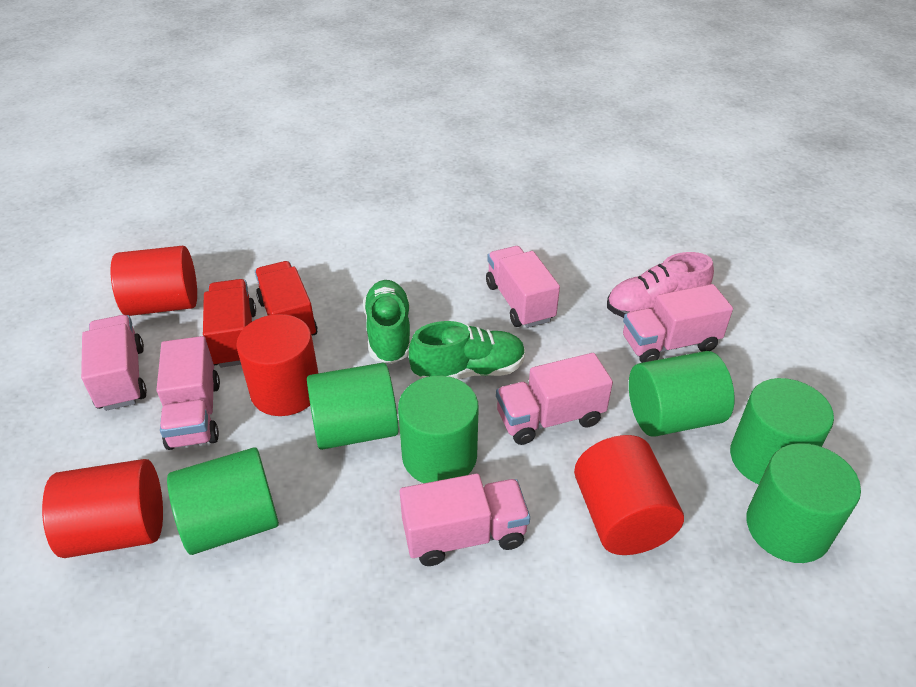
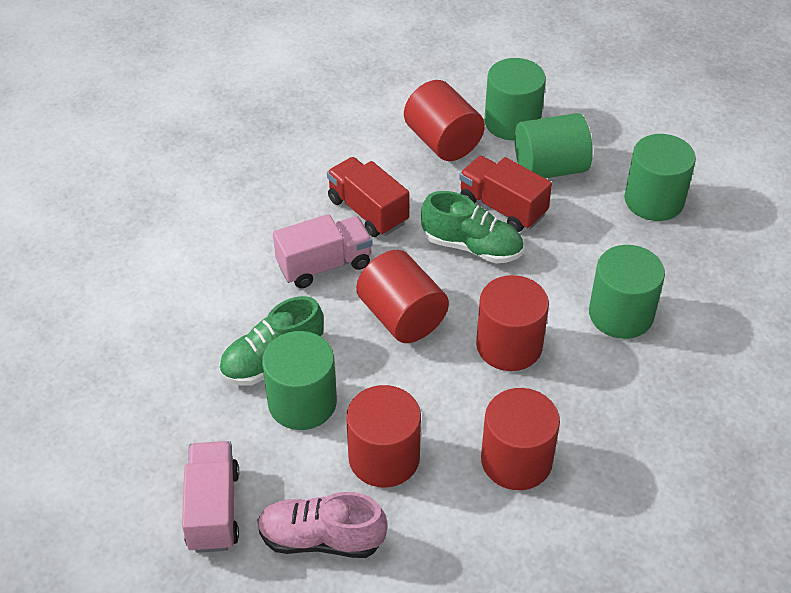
green cylinder: 6 -> 5
pink truck: 6 -> 2
red cylinder: 4 -> 5

